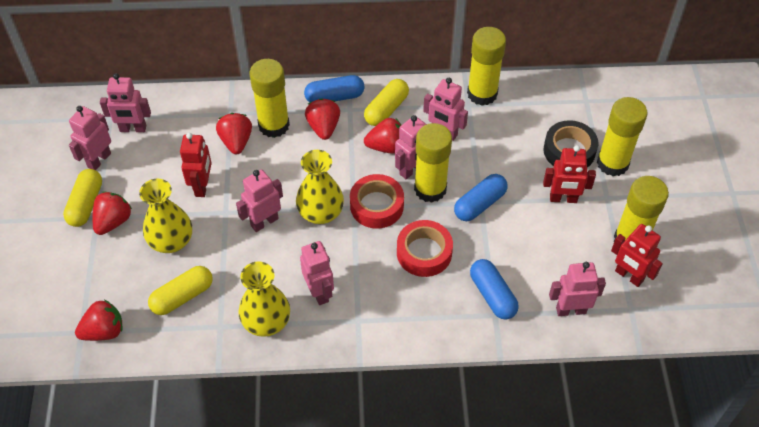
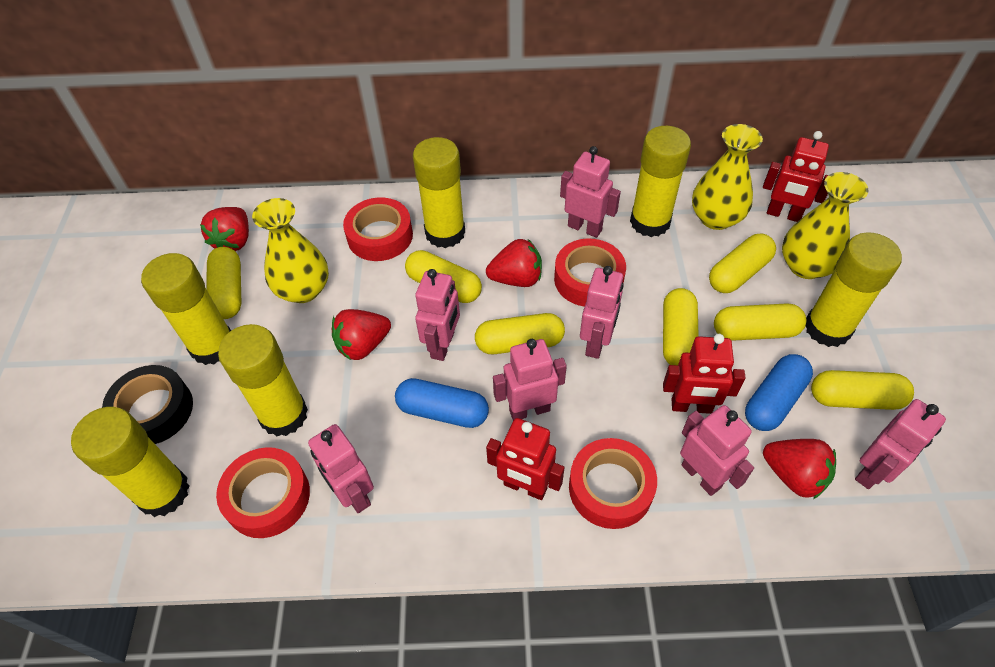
blue capsule: 3 -> 2
red strawberry: 5 -> 4
red tape: 2 -> 4
yellow capsule: 3 -> 7
yellow glue stick: 5 -> 6

